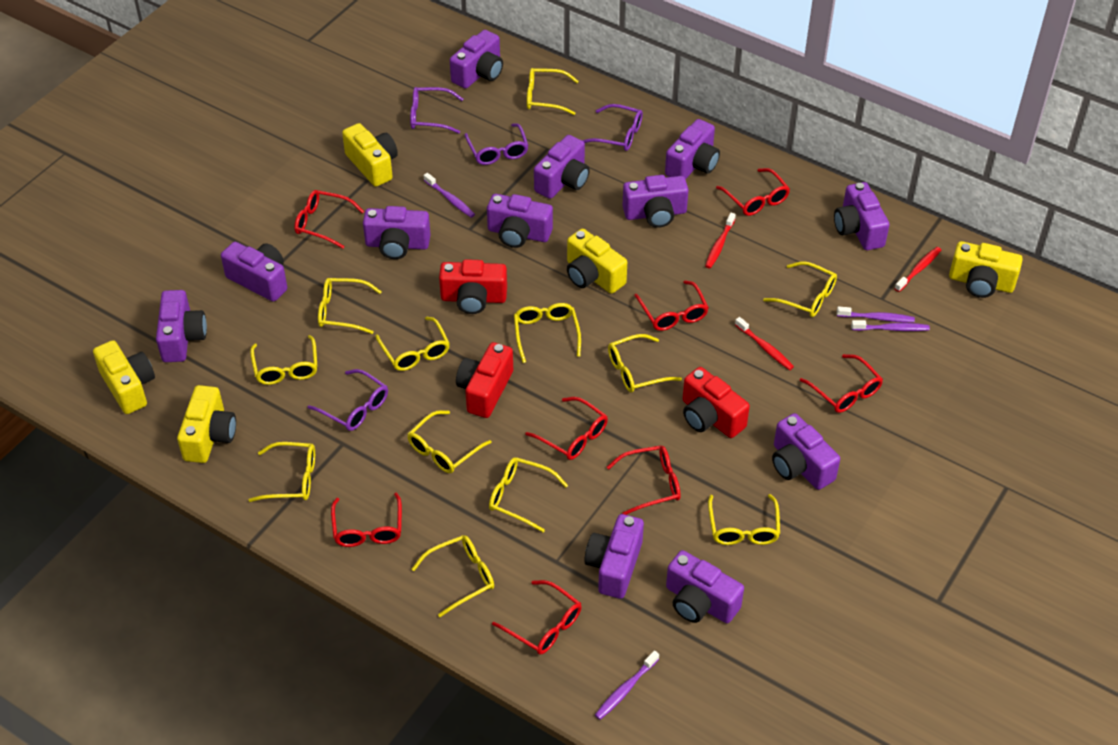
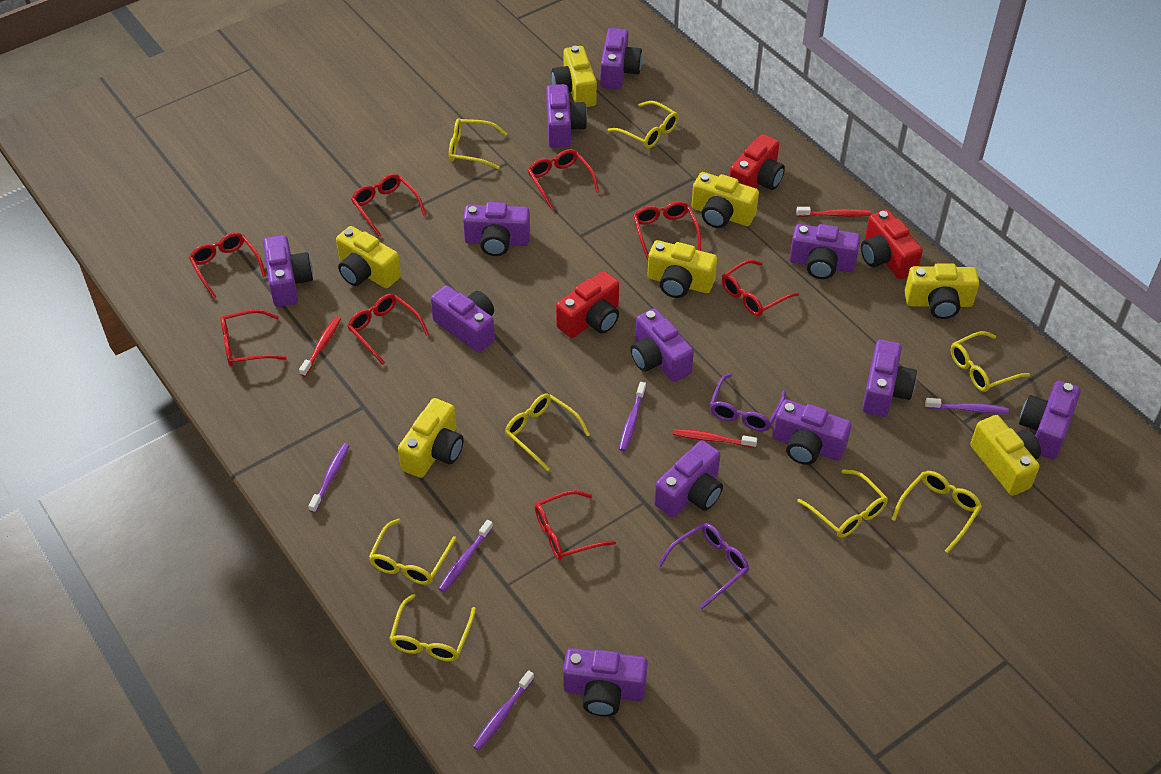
purple glasses: 4 -> 2
purple toothbrush: 4 -> 5
yellow camera: 5 -> 7
yellow glasses: 12 -> 8

